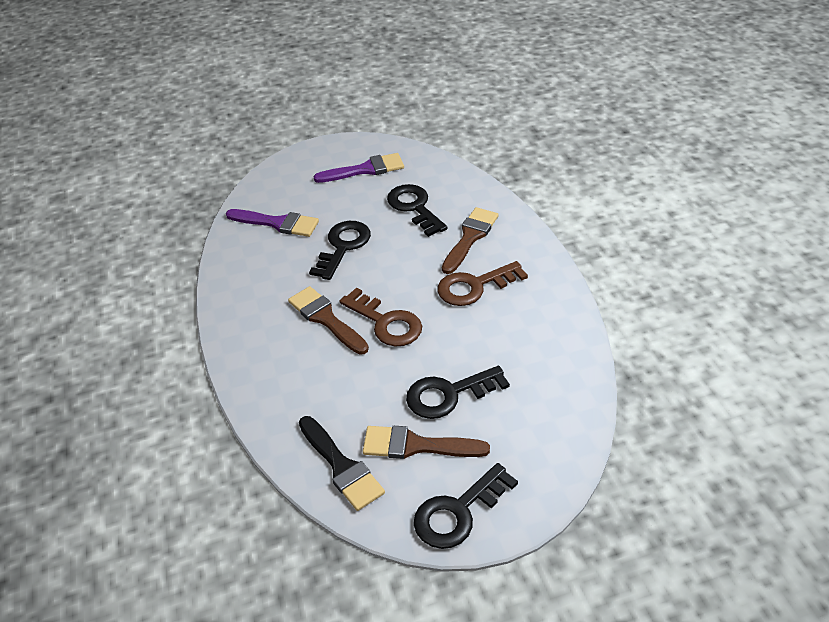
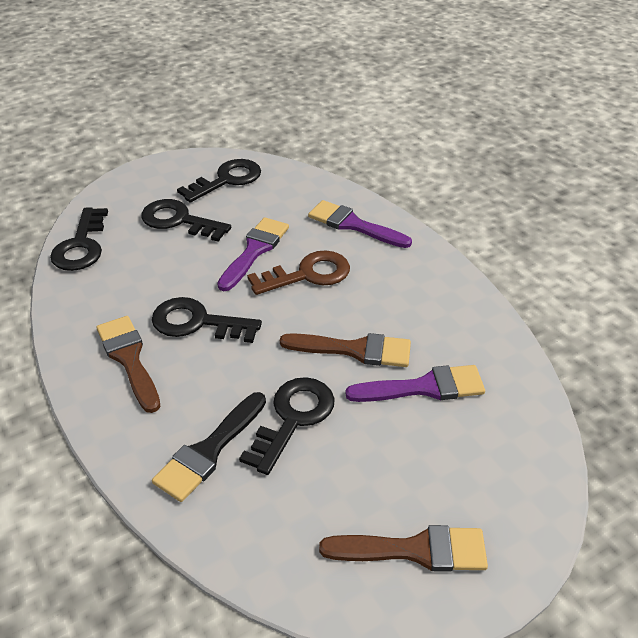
black key: 4 -> 5
brown key: 2 -> 1
purple brush: 2 -> 3

